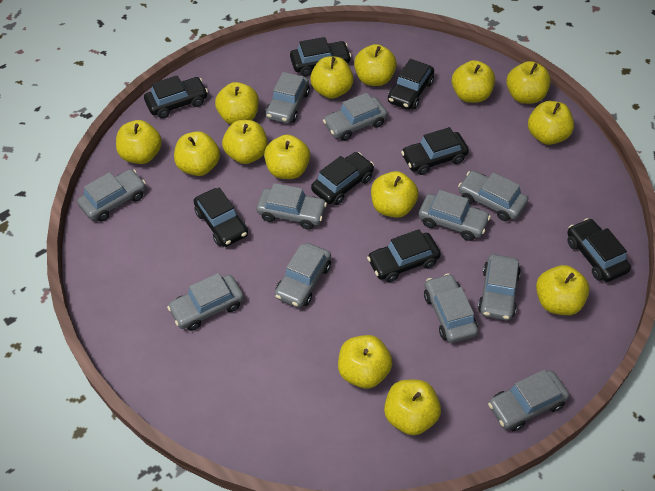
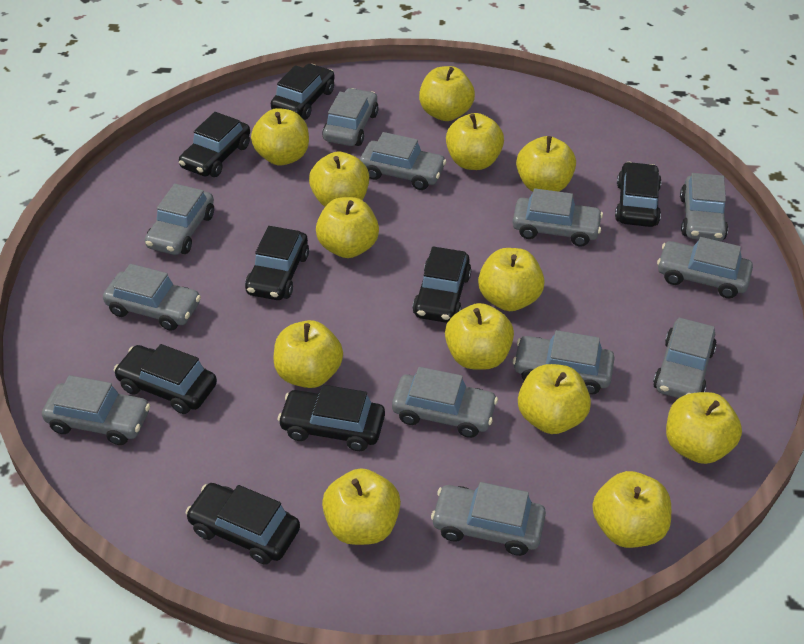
grey car: 11 -> 12
yellow apple: 14 -> 13

